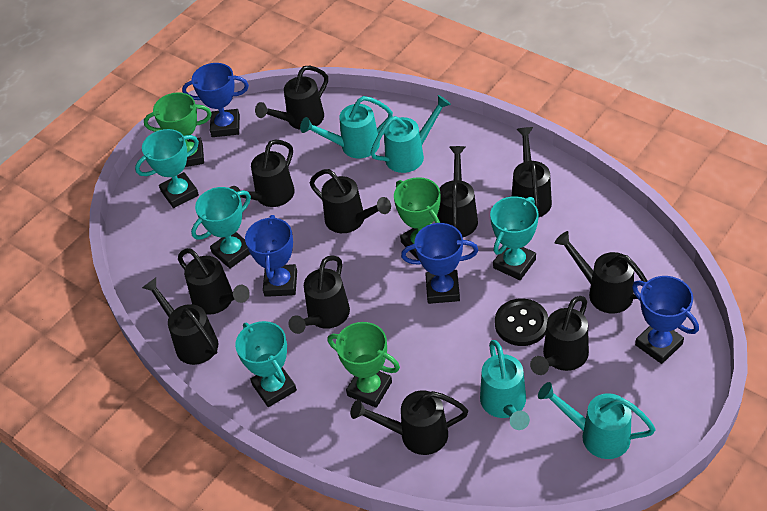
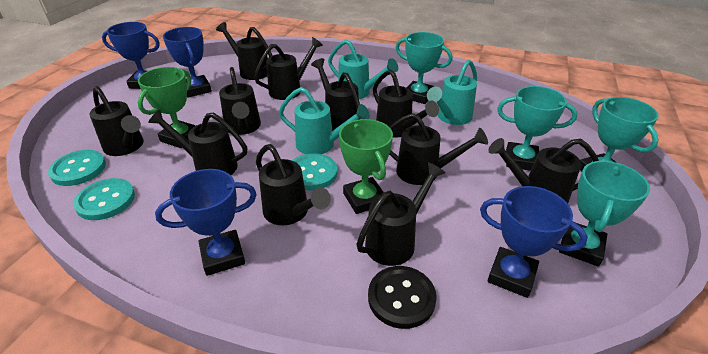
green trophy: 3 -> 2
turquoise button: 0 -> 3
turquoise watering can: 4 -> 3

